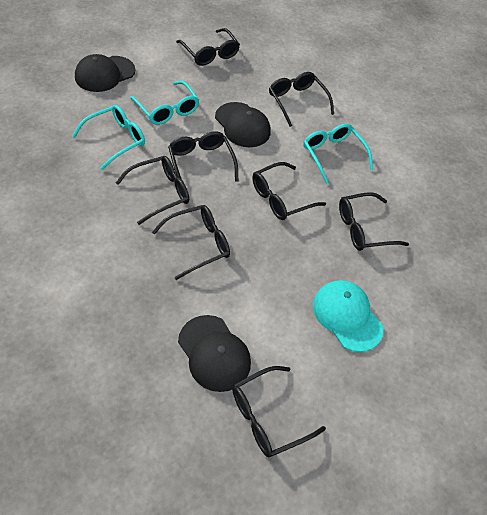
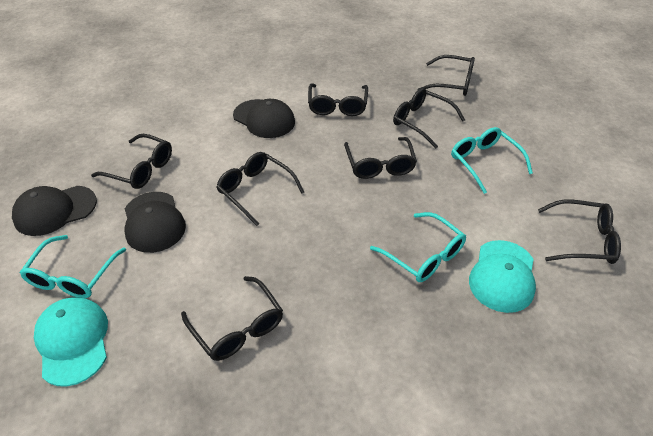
turquoise cap: 1 -> 2

